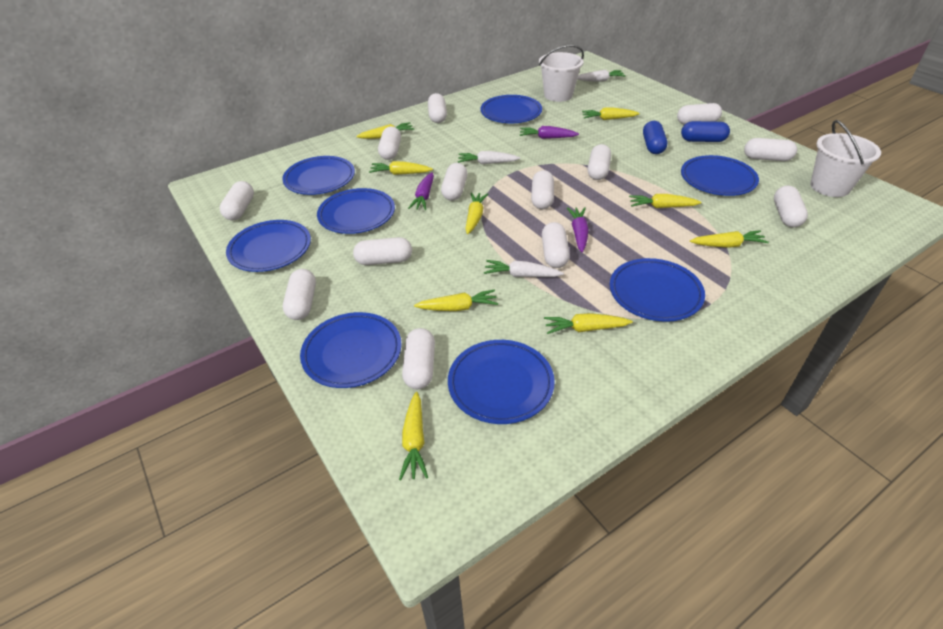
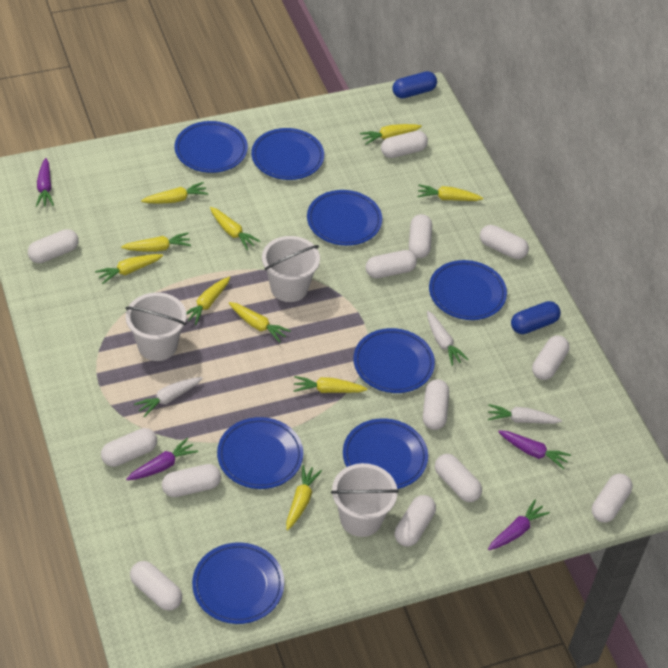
purple carrot: 3 -> 4
white bucket: 2 -> 3
yellow carrot: 9 -> 10

